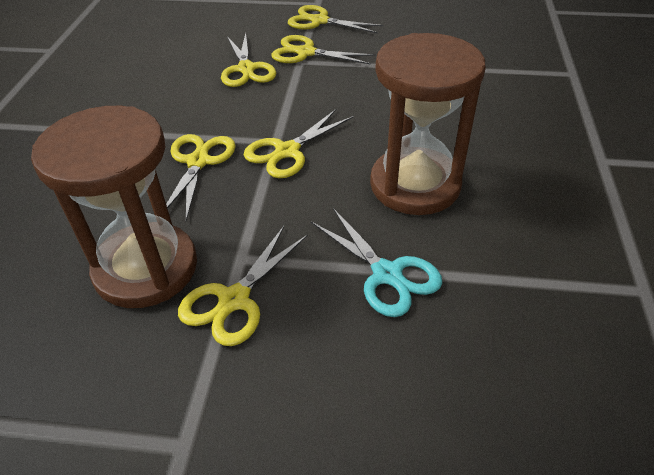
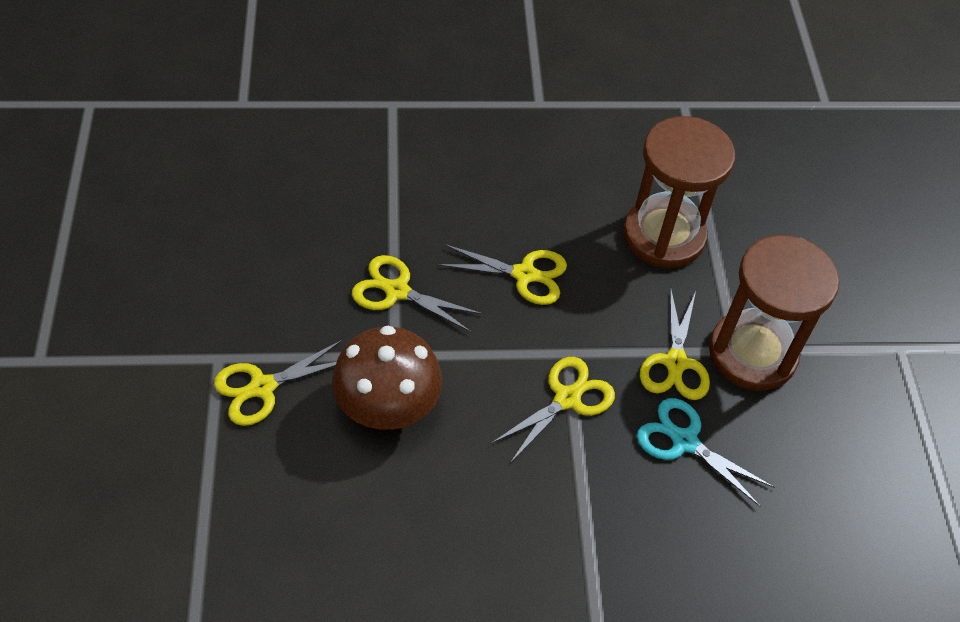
brown mushroom: 0 -> 1
yellow scissors: 6 -> 5

